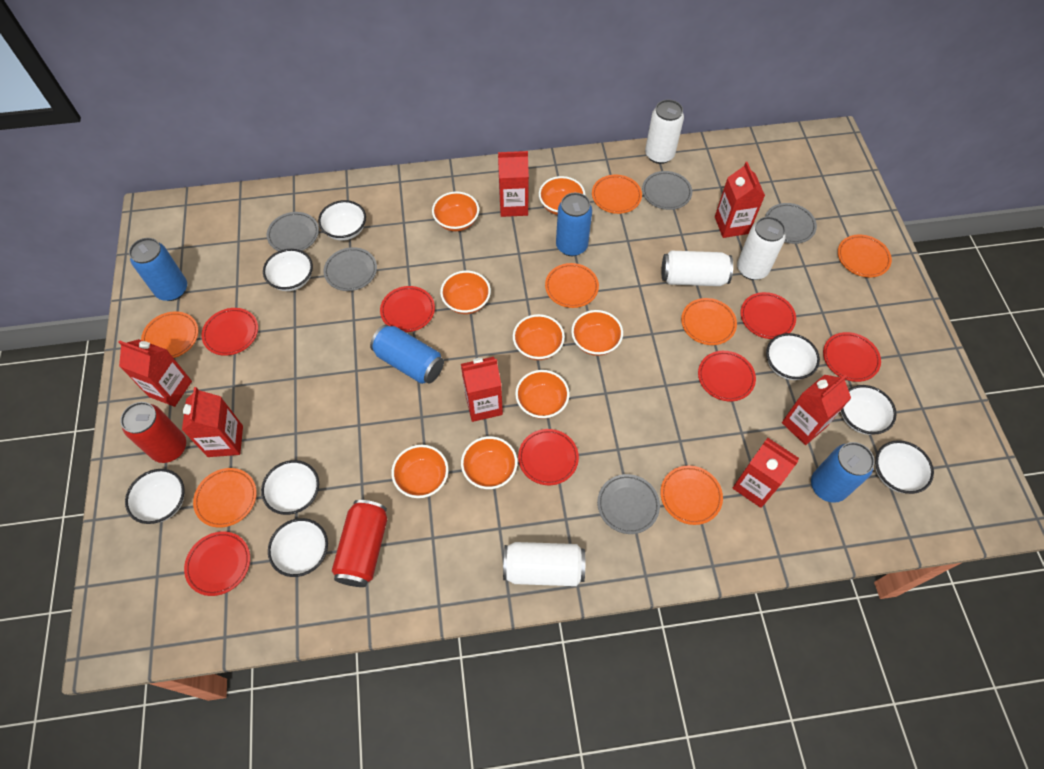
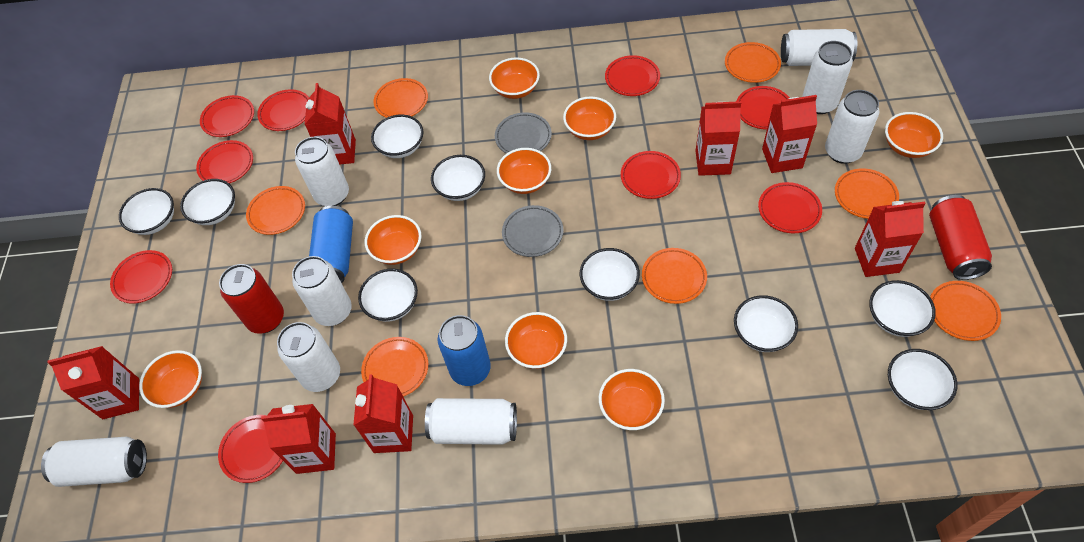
blue can: 4 -> 2
grey plate: 5 -> 2
red plate: 7 -> 9
white bowl: 8 -> 9
white can: 4 -> 8

